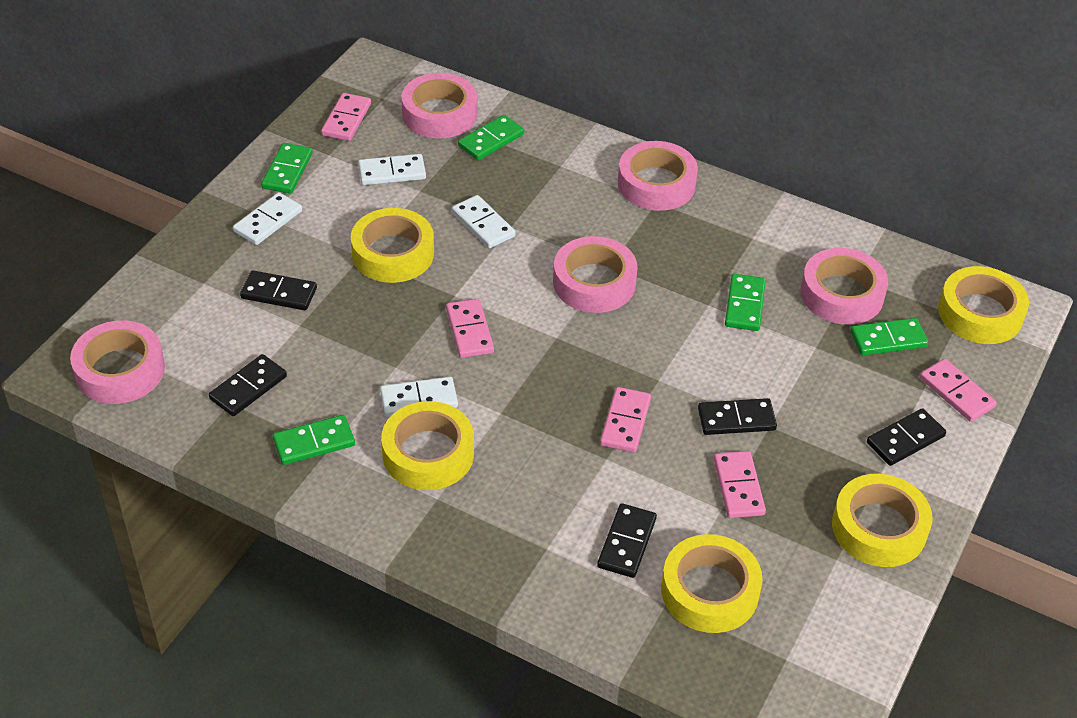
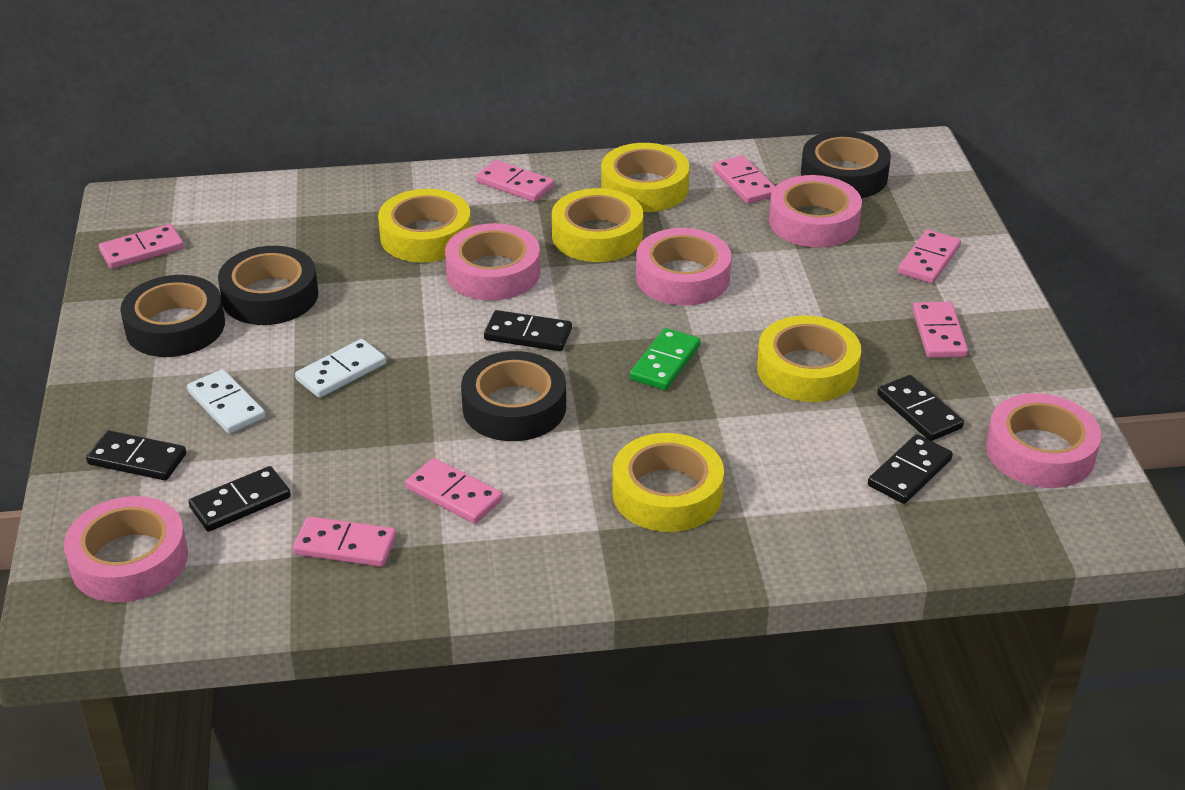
black tape: 0 -> 4
green domino: 5 -> 1
pink domino: 5 -> 7
white domino: 4 -> 2

